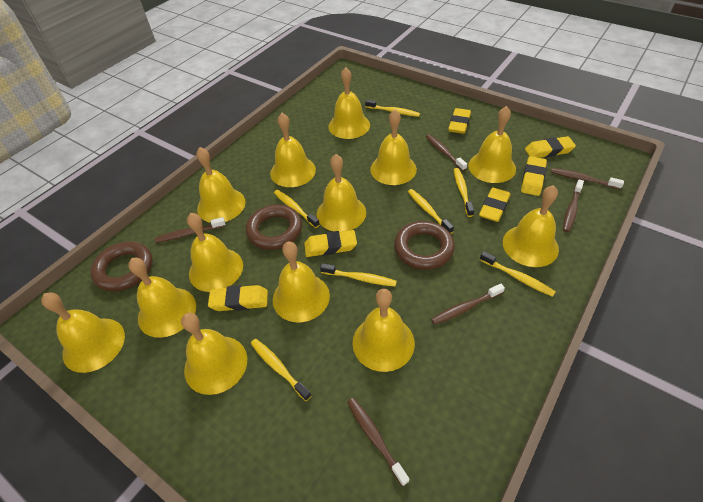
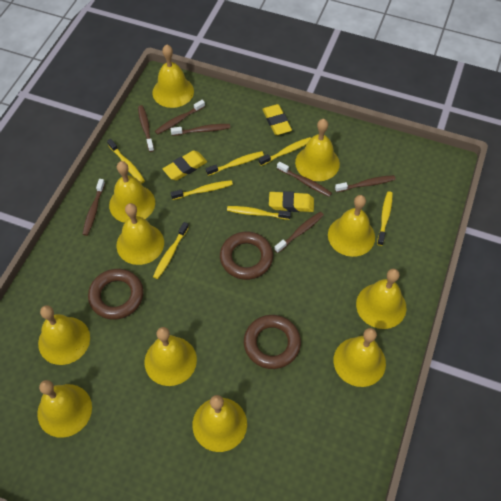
brown toothbrush: 6 -> 7
yellow bell: 13 -> 11
yellow eraser: 6 -> 3

